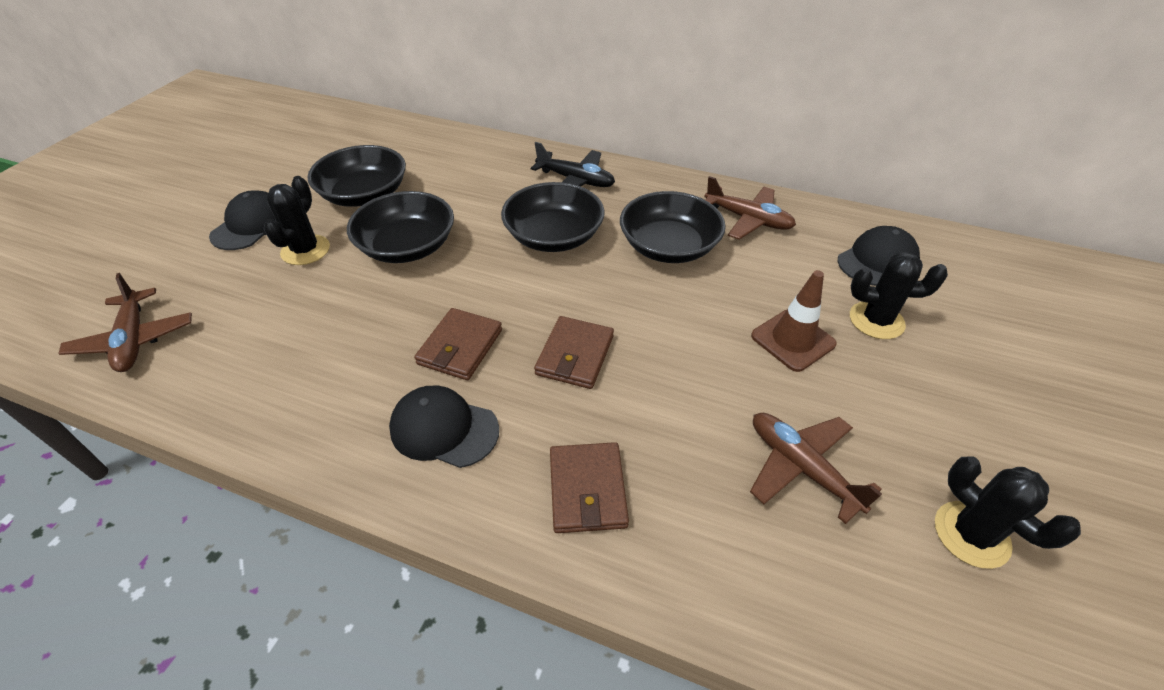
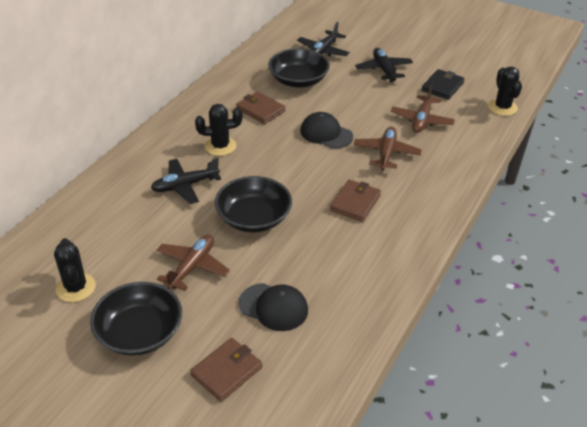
black bowl: 4 -> 3
black cap: 3 -> 2
black plane: 1 -> 3
black wallet: 0 -> 1
brown traffic cone: 1 -> 0

